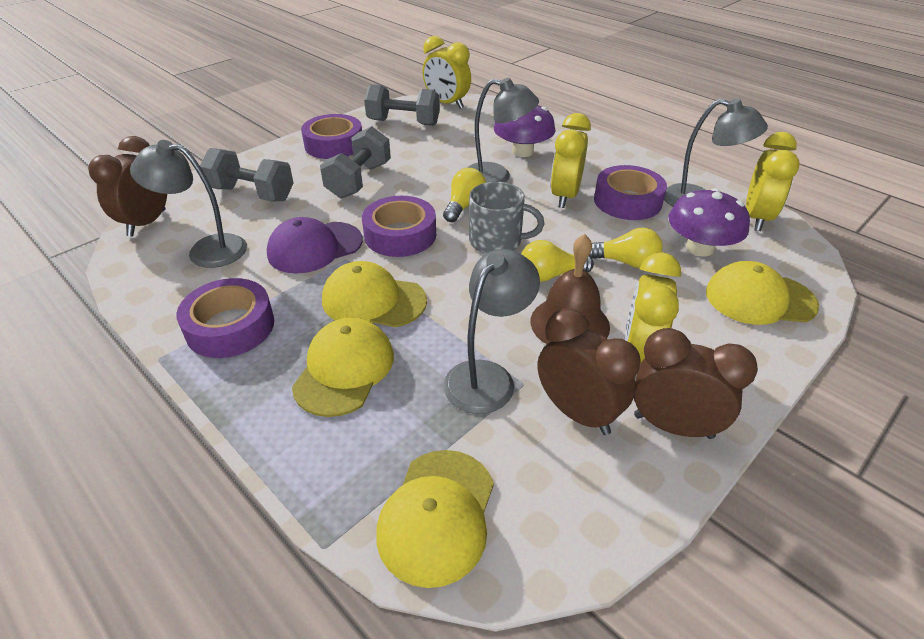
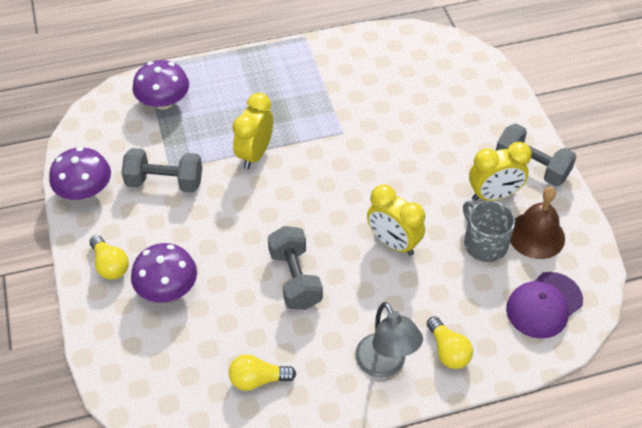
brown clock: 3 -> 0
grey lamp: 4 -> 1
purple mushroom: 2 -> 3
purple tape: 4 -> 0
yellow cap: 4 -> 0
yellow clock: 4 -> 3

